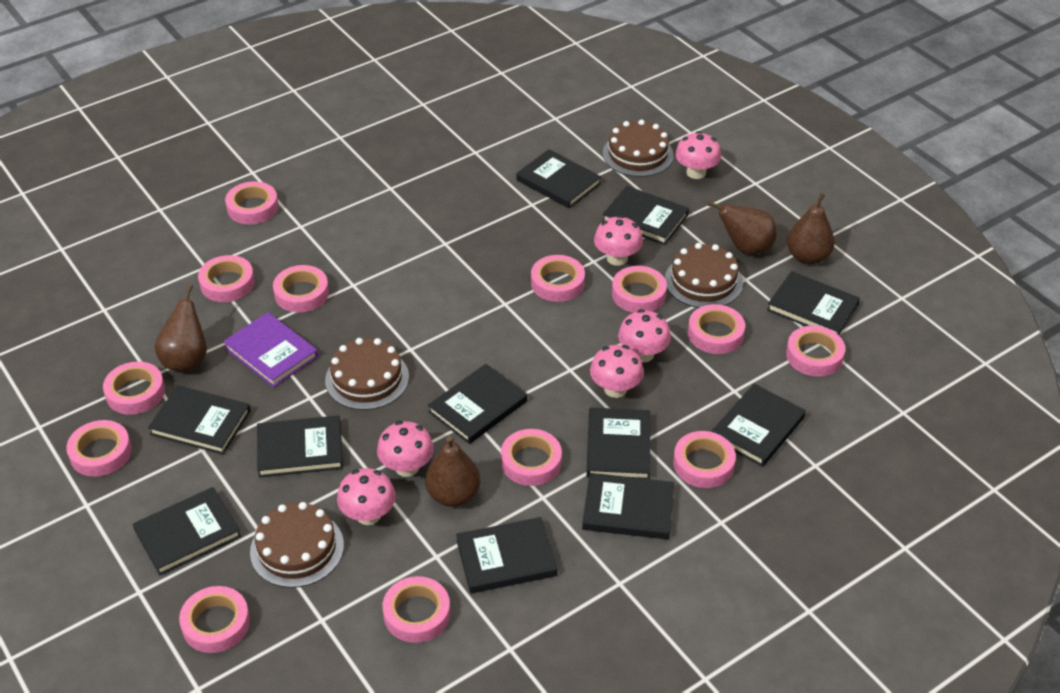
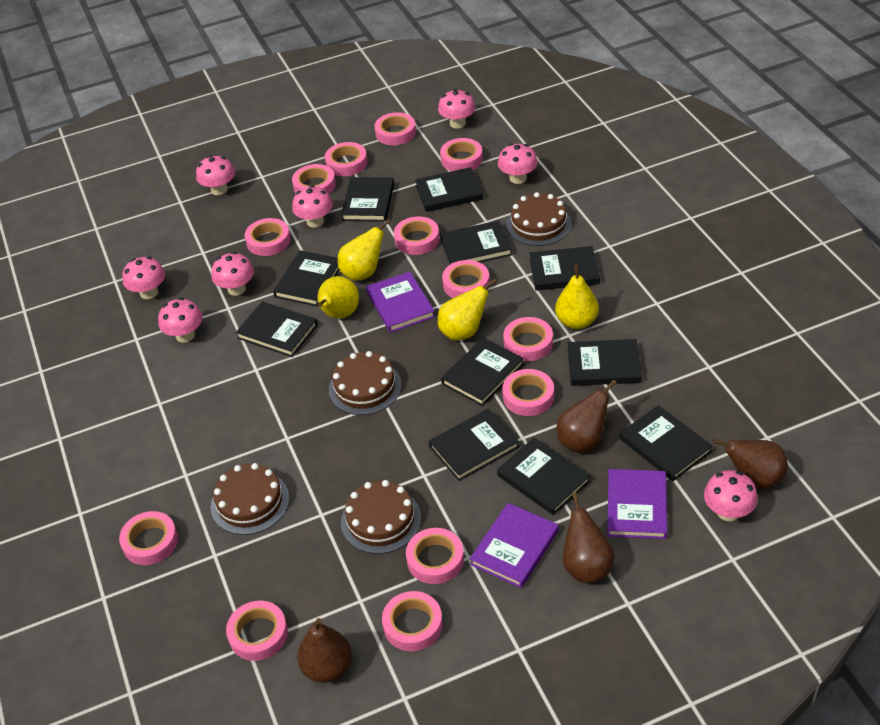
pink mushroom: 6 -> 8
purple book: 1 -> 3
yellow pear: 0 -> 4

